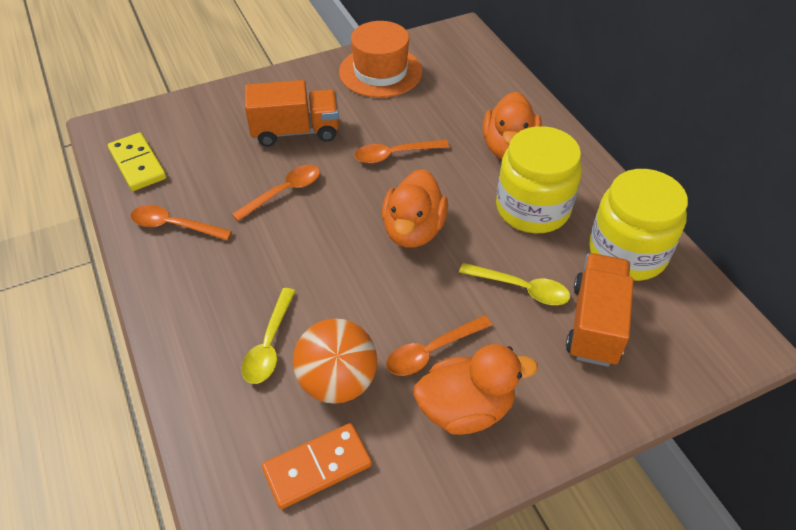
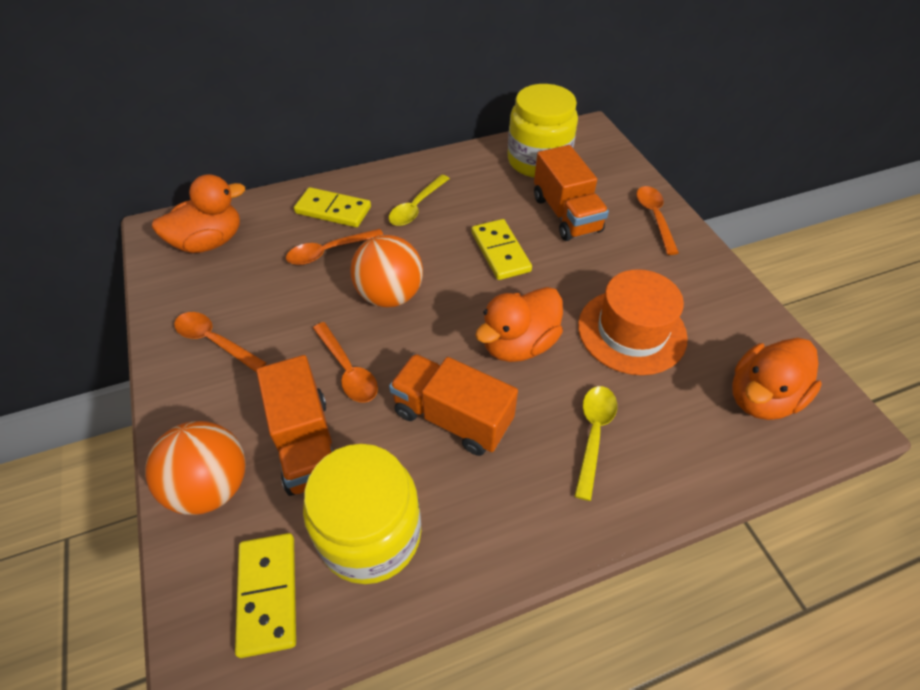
orange ball: 1 -> 2
orange domino: 1 -> 0
orange truck: 2 -> 3
yellow domino: 1 -> 3

